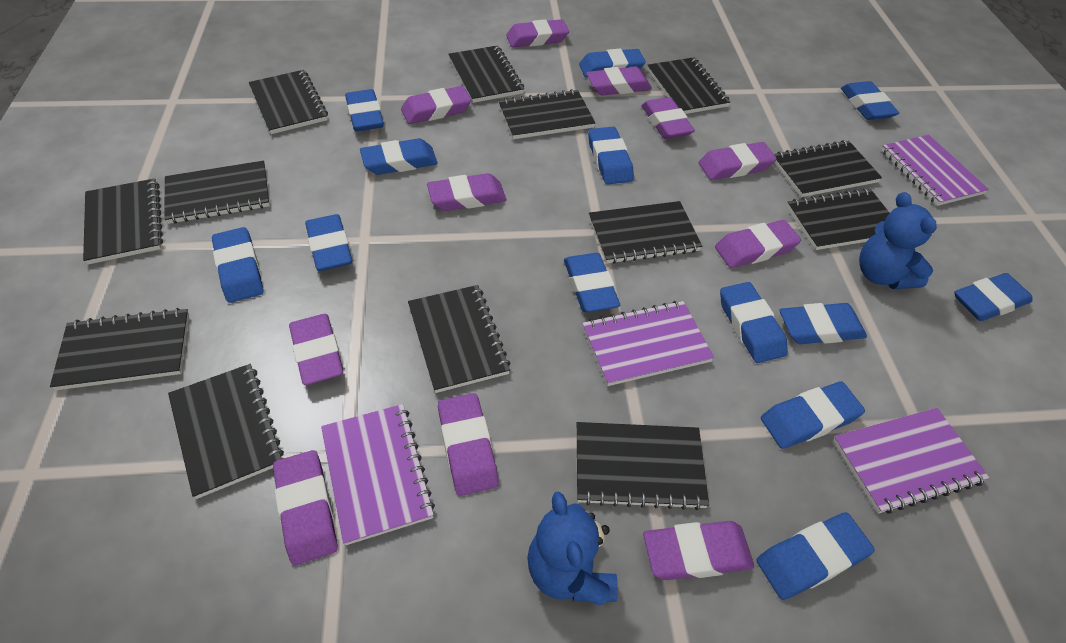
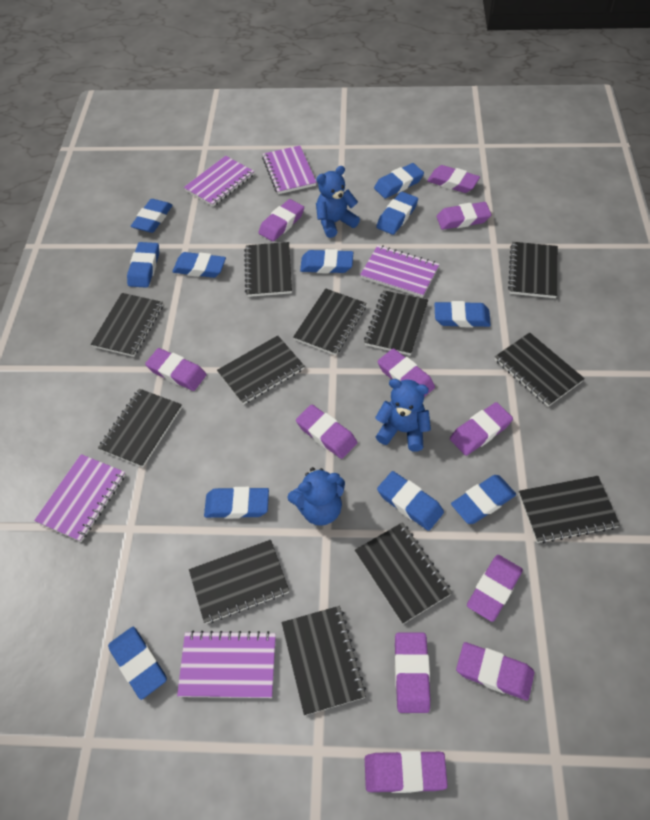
black notebook: 13 -> 12
blue eraser: 13 -> 11
blue teddy bear: 2 -> 3
purple notebook: 4 -> 5

